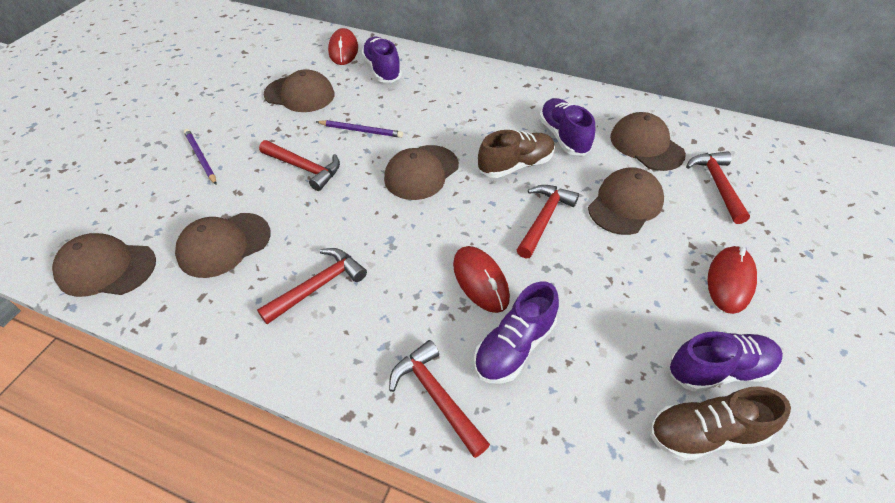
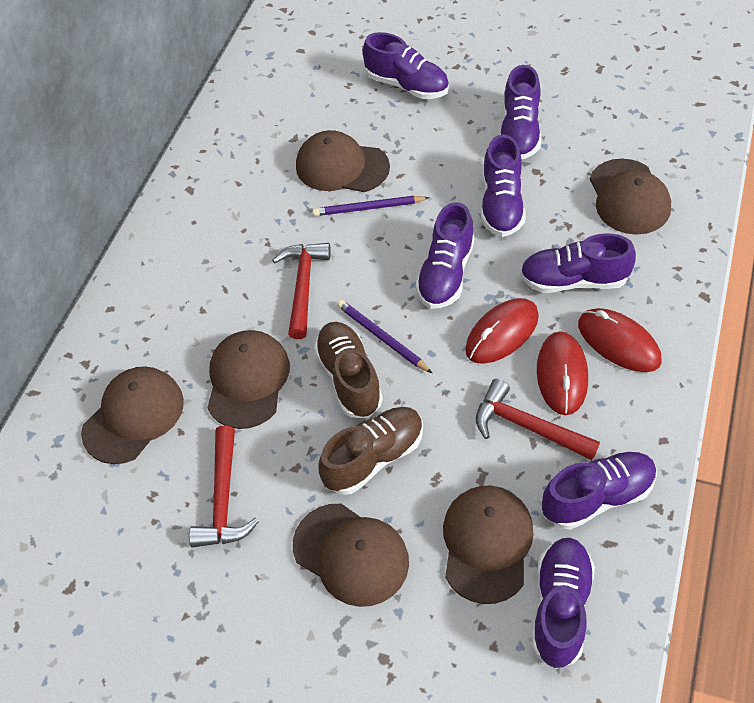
purple shoe: 4 -> 7
red hammer: 5 -> 3

